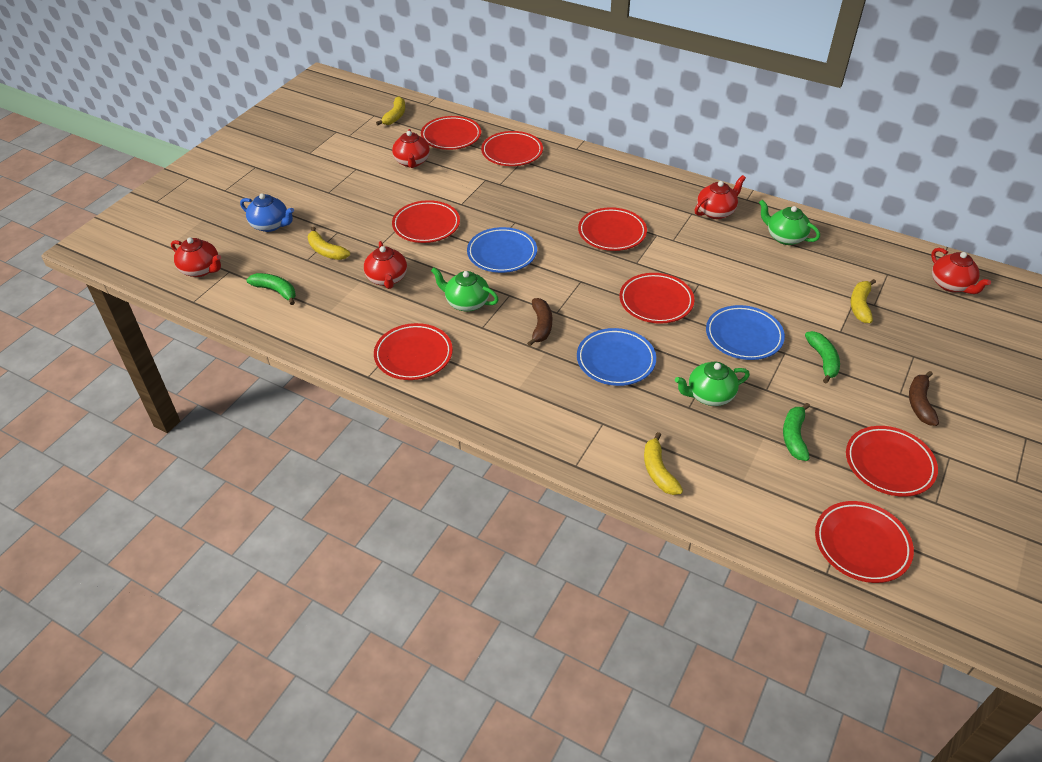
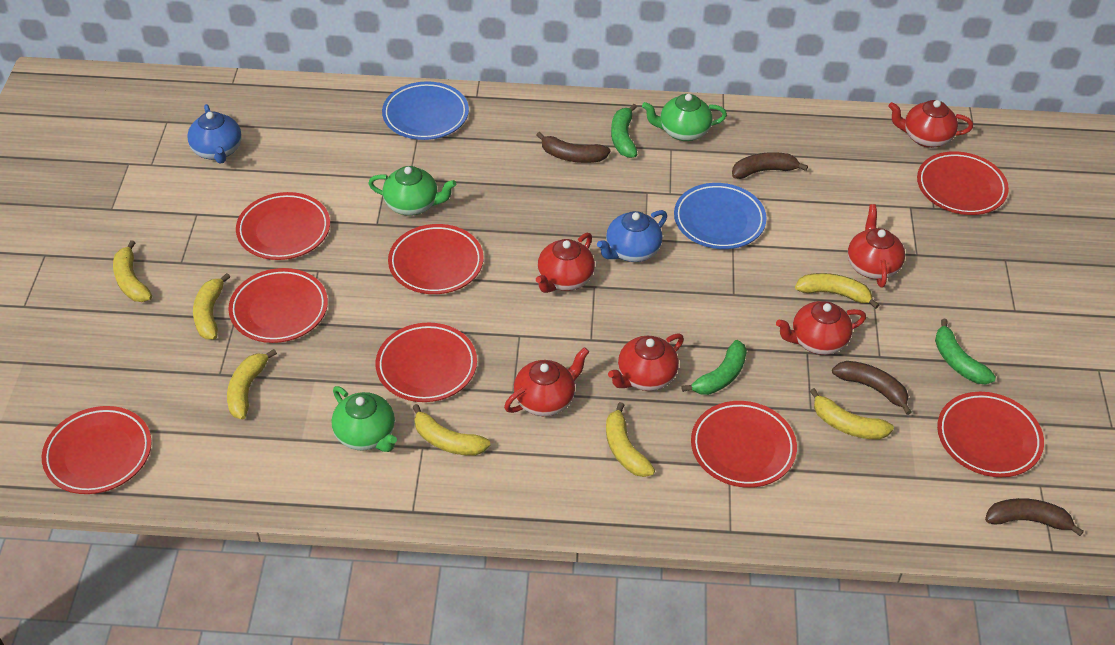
blue plate: 3 -> 2
blue teapot: 1 -> 2
brown banana: 2 -> 4
red teapot: 5 -> 6
yellow banana: 4 -> 7

